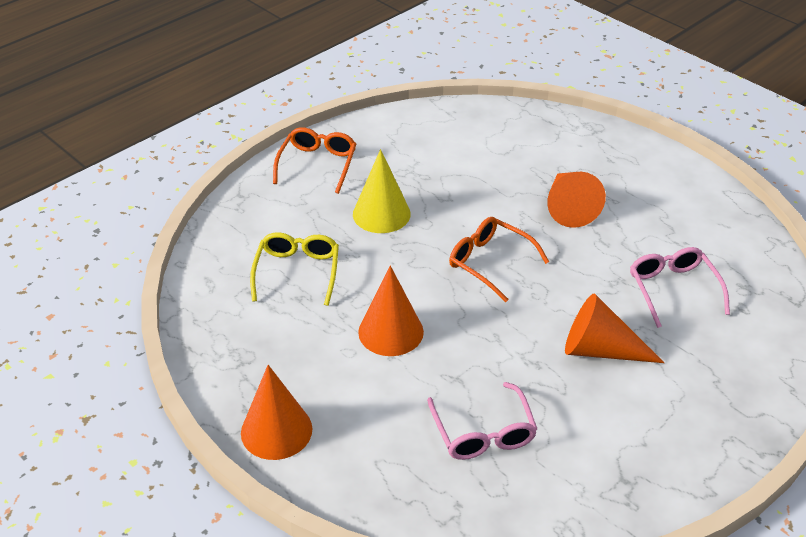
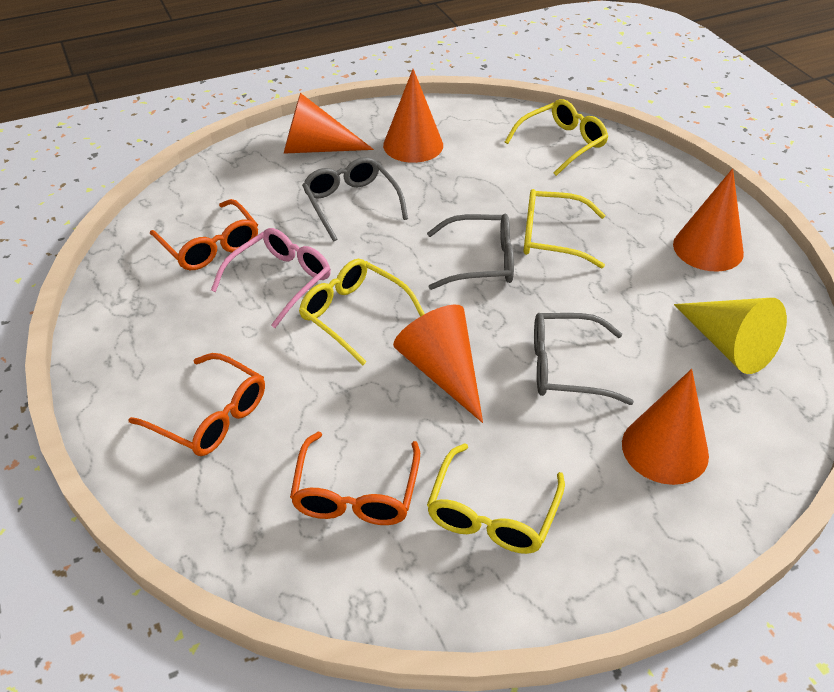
grey glasses: 0 -> 3
orange cone: 4 -> 5
orange glasses: 2 -> 3
pink glasses: 2 -> 1
yellow glasses: 1 -> 4

